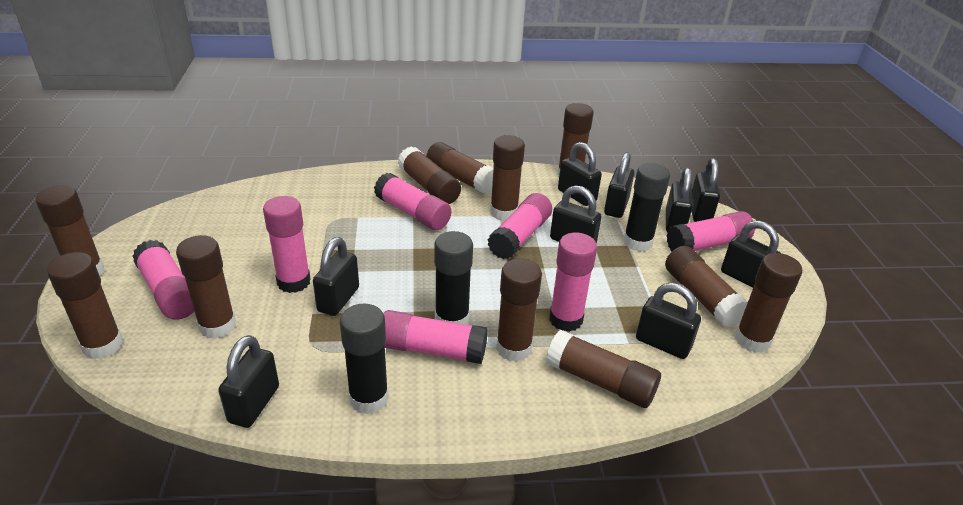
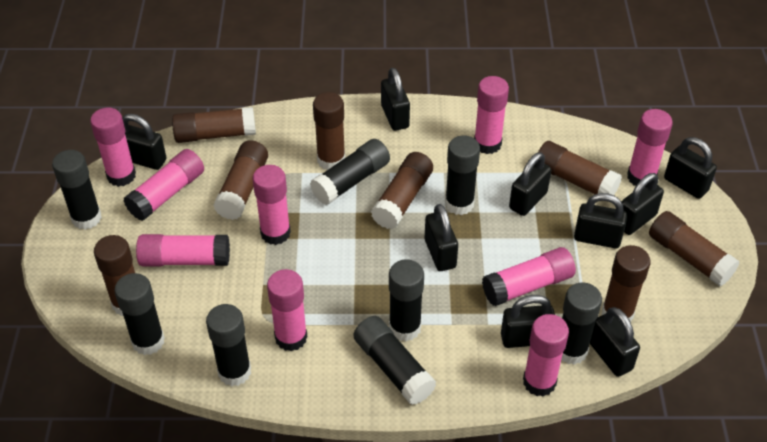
black glue stick: 3 -> 8
brown glue stick: 11 -> 8
pink glue stick: 7 -> 9

